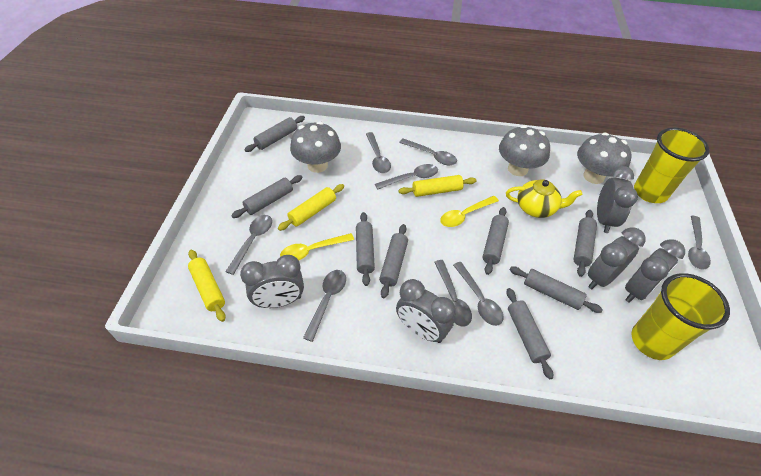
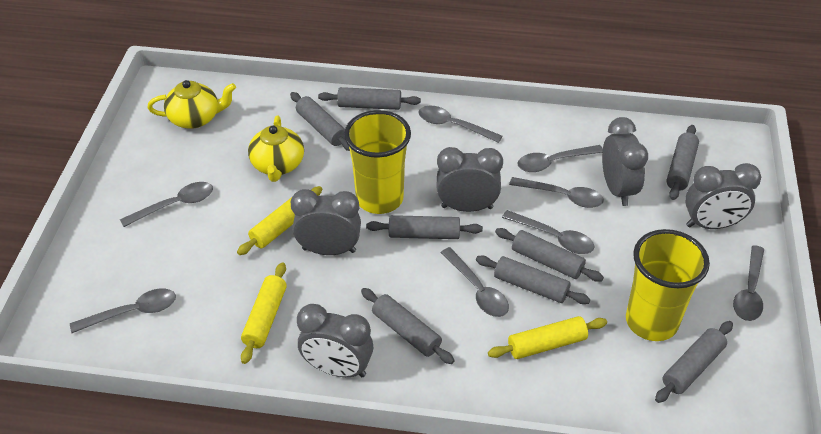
grey mushroom: 3 -> 0
yellow spoon: 2 -> 0
yellow teapot: 1 -> 2

